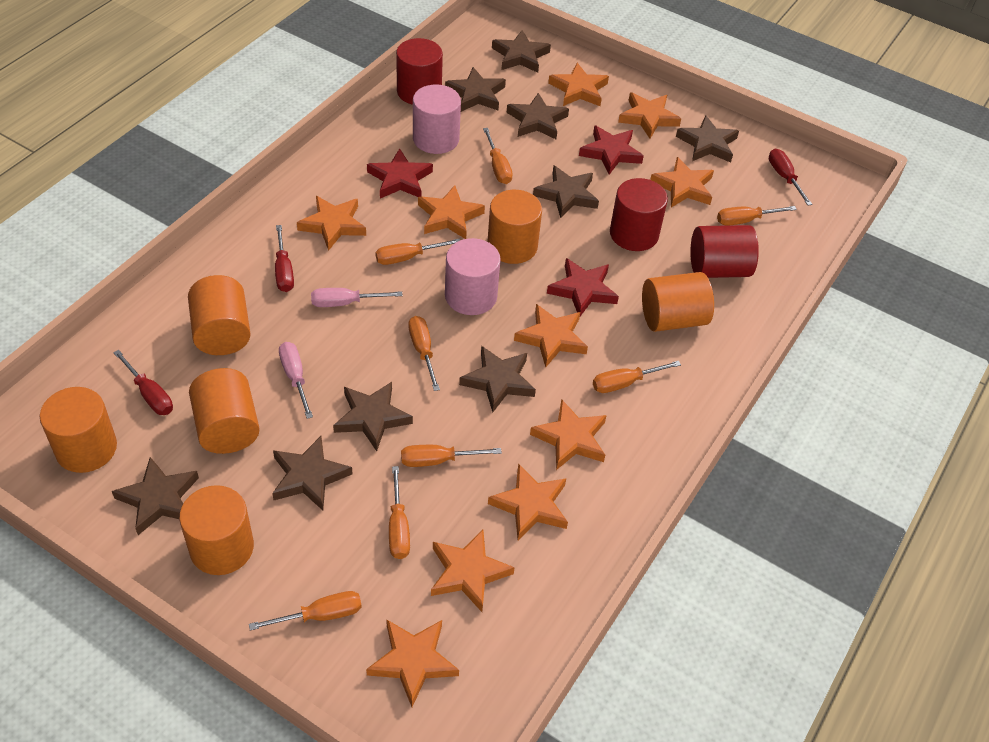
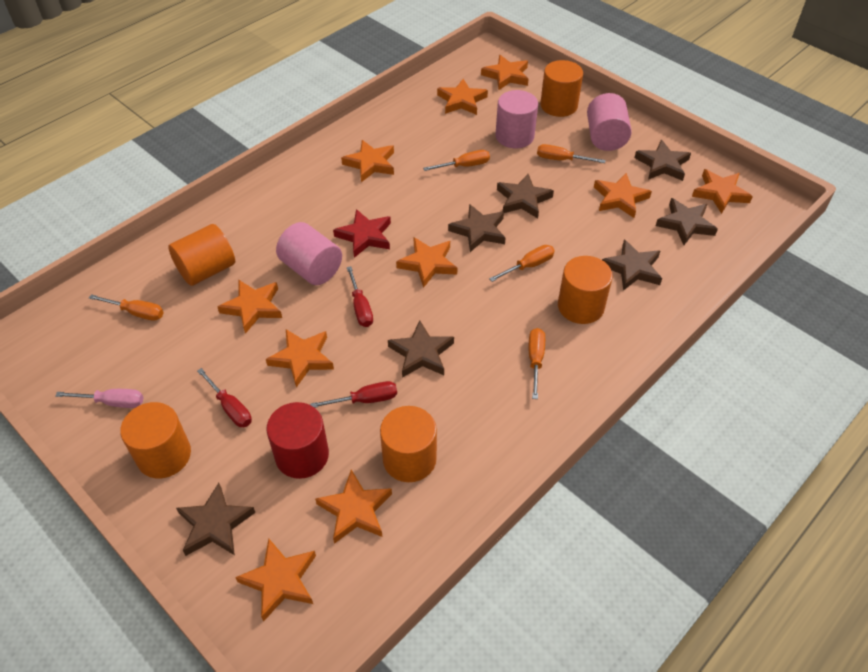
brown star: 9 -> 7
orange cylinder: 6 -> 5
orange screwdriver: 8 -> 5
pink cylinder: 2 -> 3
pink screwdriver: 2 -> 1
red cylinder: 3 -> 1
red star: 3 -> 1

